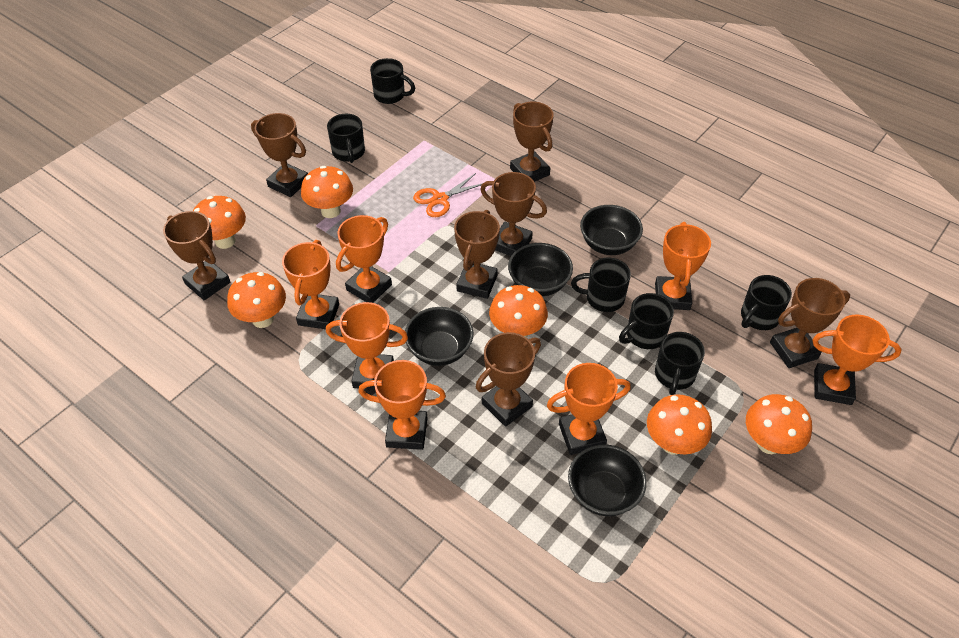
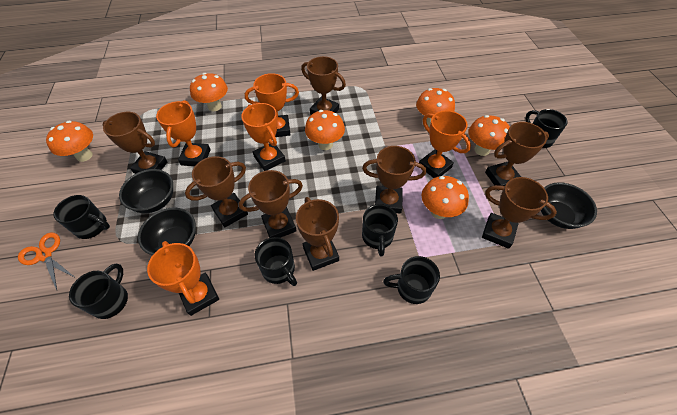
black bowl: 4 -> 3
brown trophy: 7 -> 8
orange trophy: 7 -> 5

